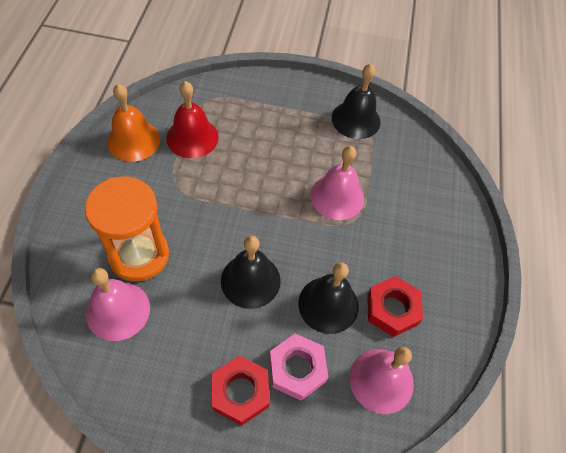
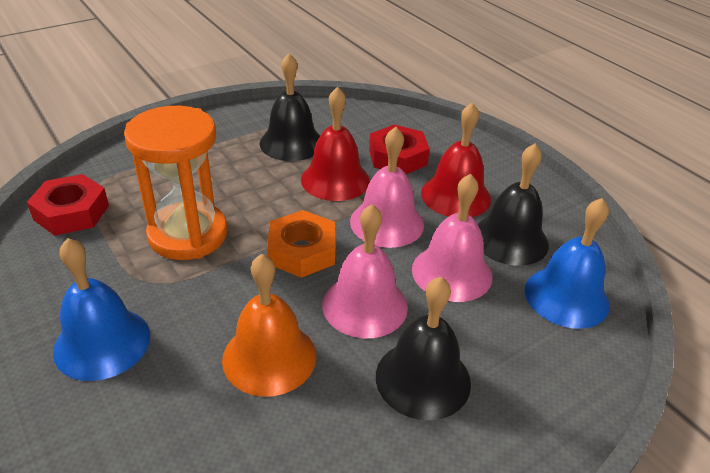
blue bell: 0 -> 2
orange nut: 0 -> 1
pink nut: 1 -> 0
red bell: 1 -> 2

